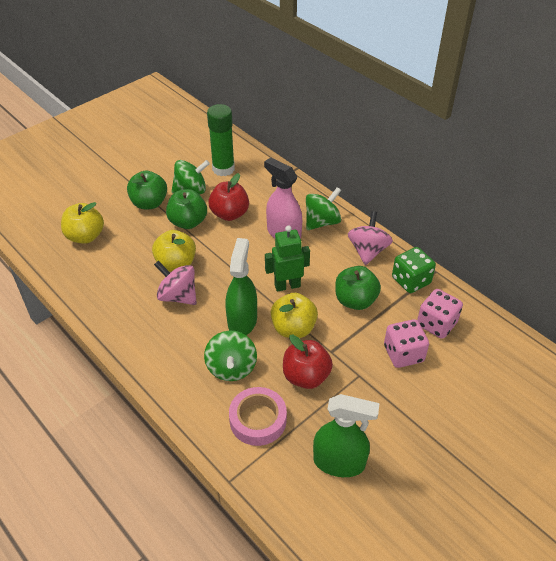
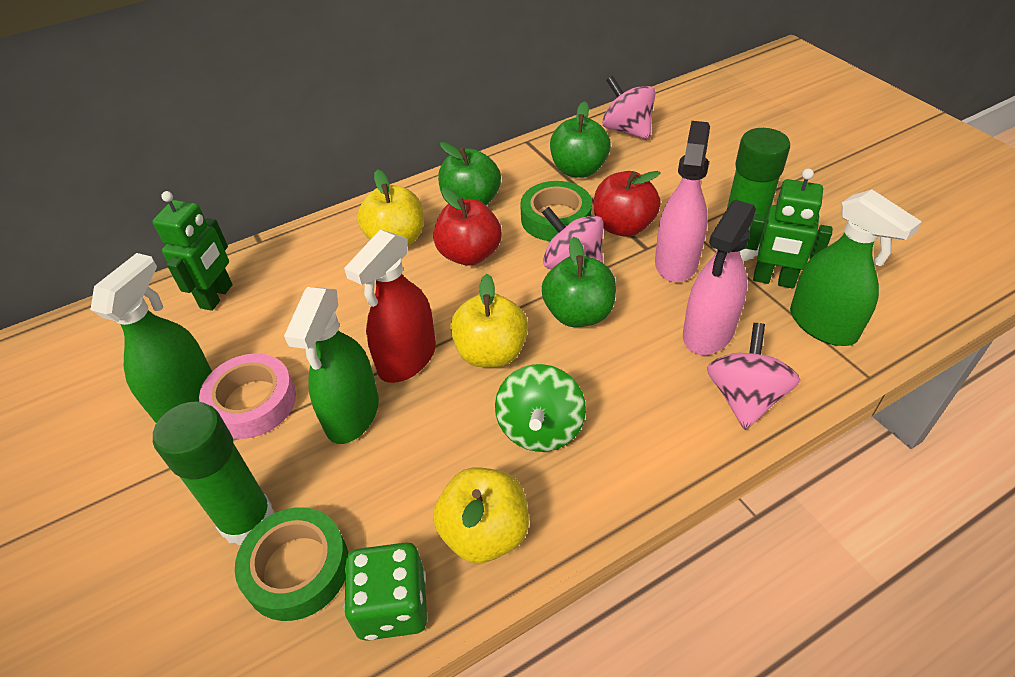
green glue stick: 1 -> 2
green robot: 1 -> 2
green spinning top: 3 -> 1
green spray bottle: 2 -> 3
green tape: 0 -> 2
pink dice: 2 -> 0
pink spinning top: 2 -> 3
pink spray bottle: 1 -> 2
red spray bottle: 0 -> 1

